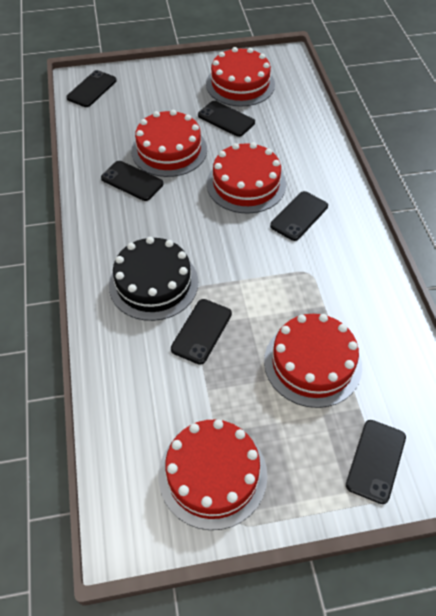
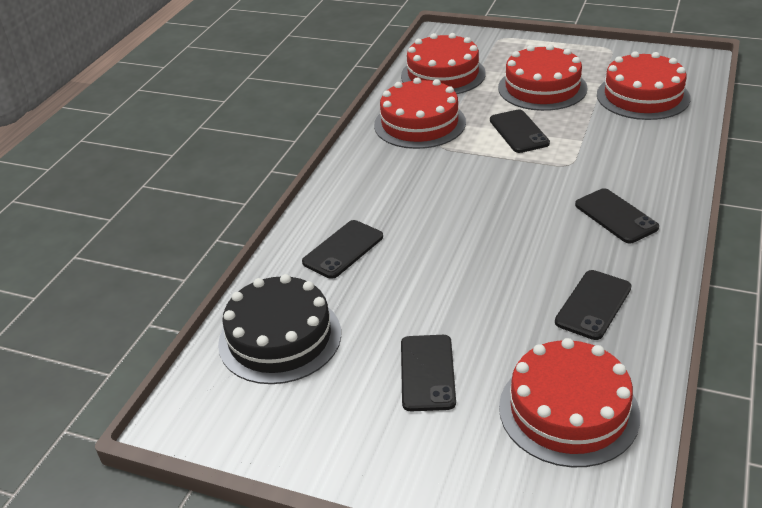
black phone: 6 -> 5

